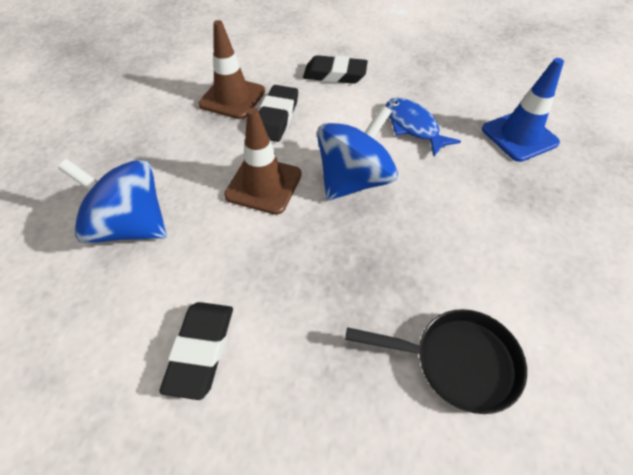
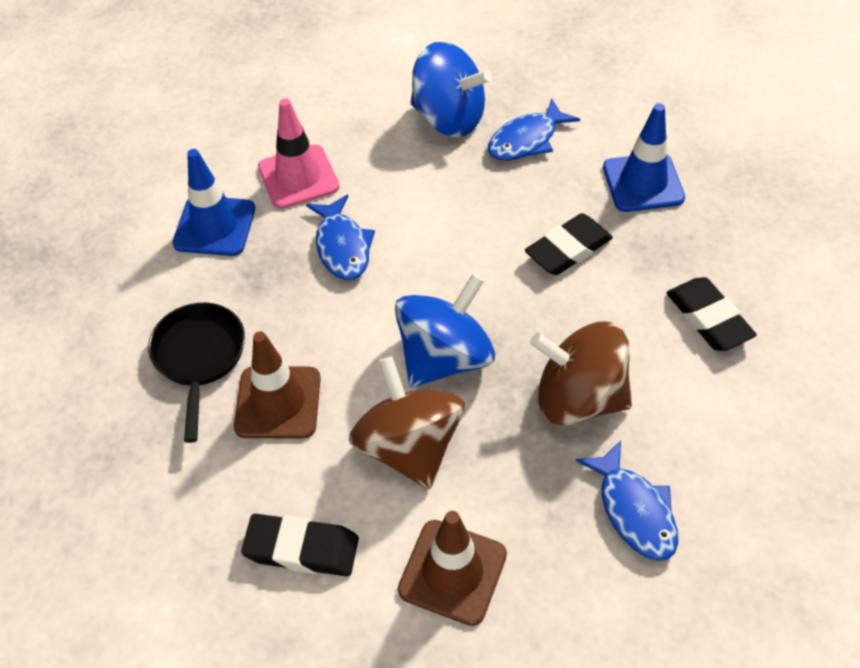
blue fish: 1 -> 3
blue traffic cone: 1 -> 2
brown spinning top: 0 -> 2
pink traffic cone: 0 -> 1

